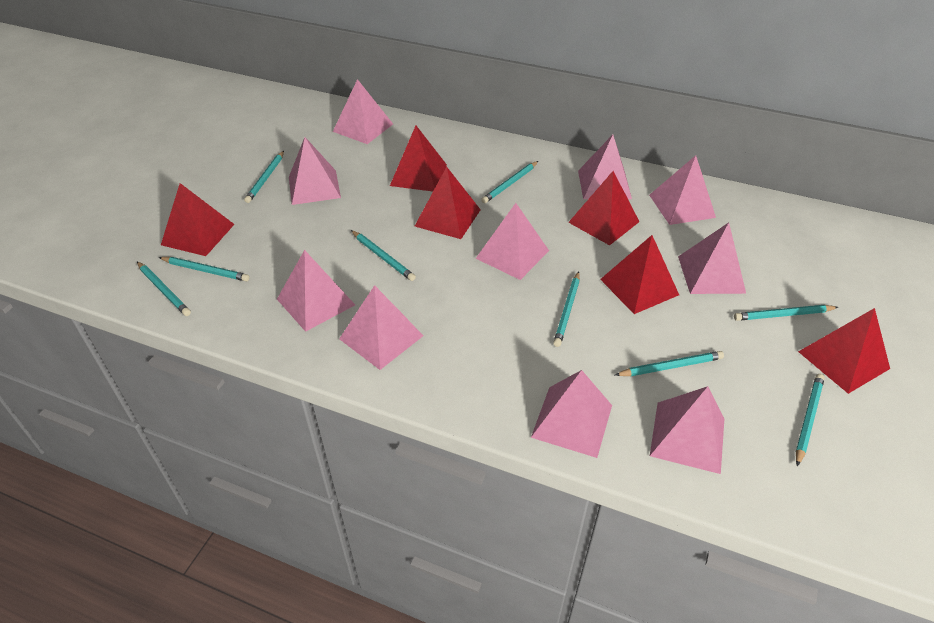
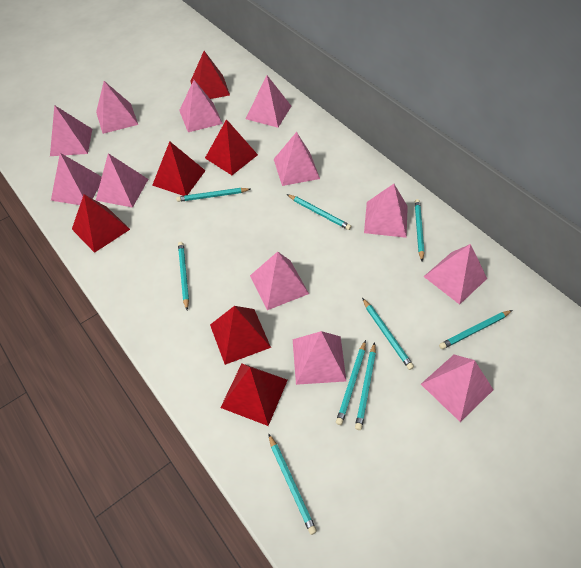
pink pyramid: 10 -> 12

